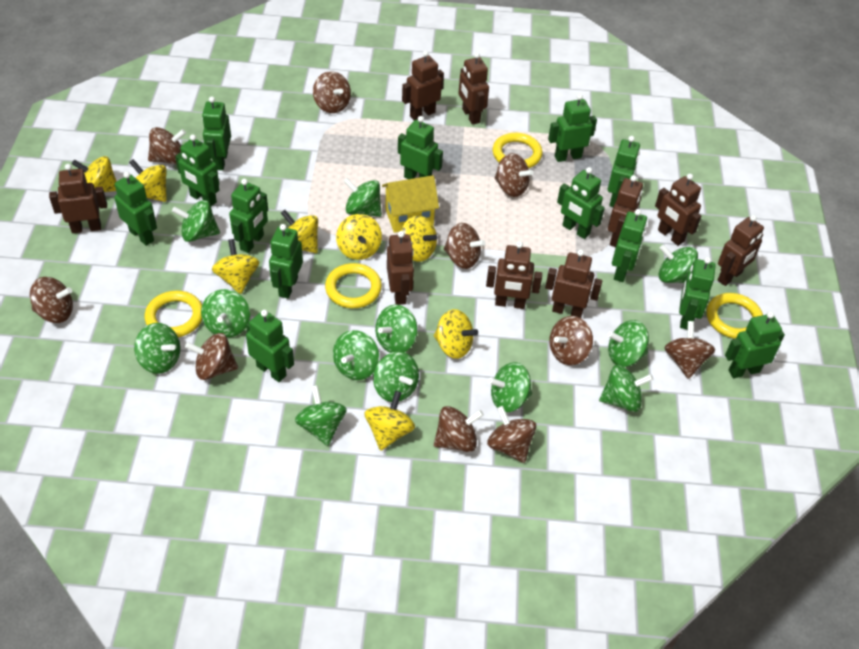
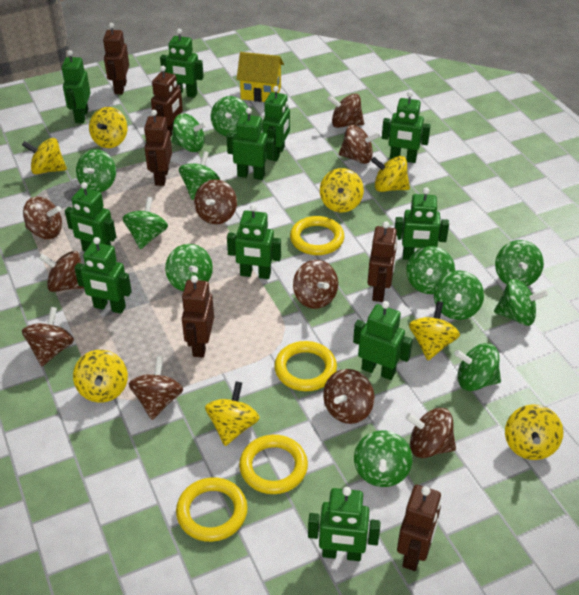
brown robot: 9 -> 6
green robot: 13 -> 11

